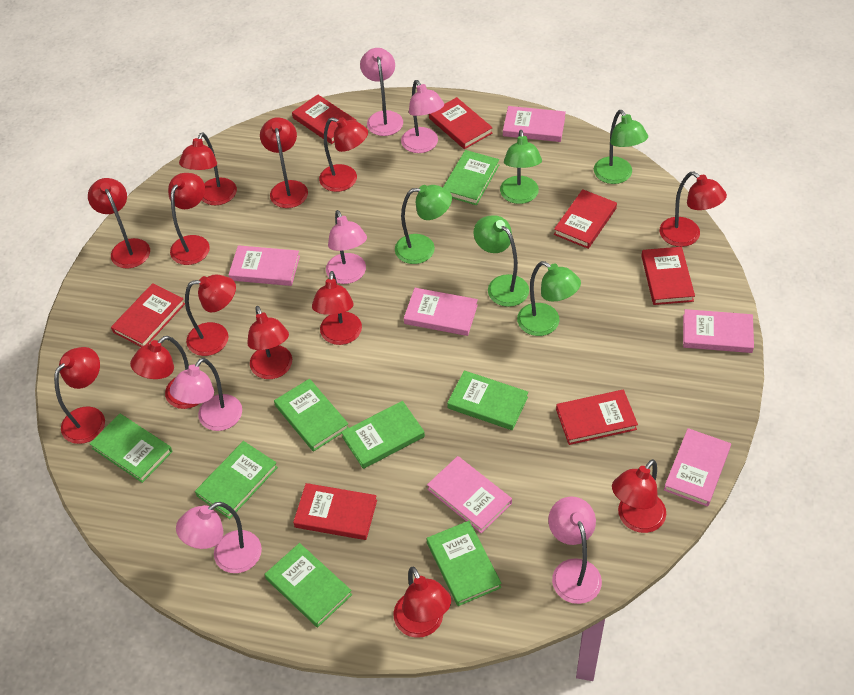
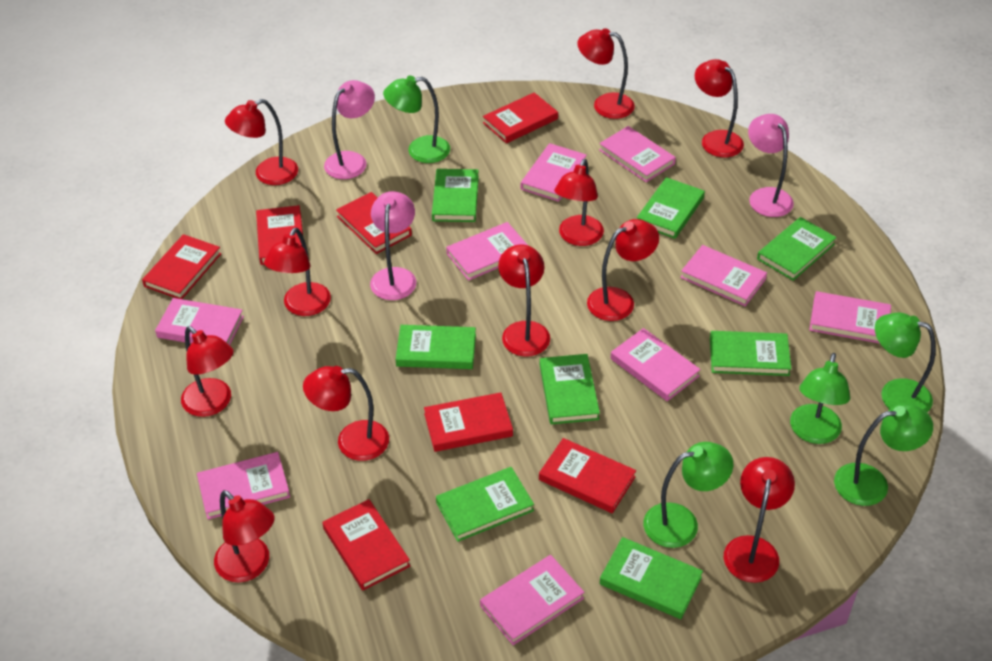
pink book: 6 -> 9
pink lamp: 6 -> 3
red lamp: 13 -> 11

